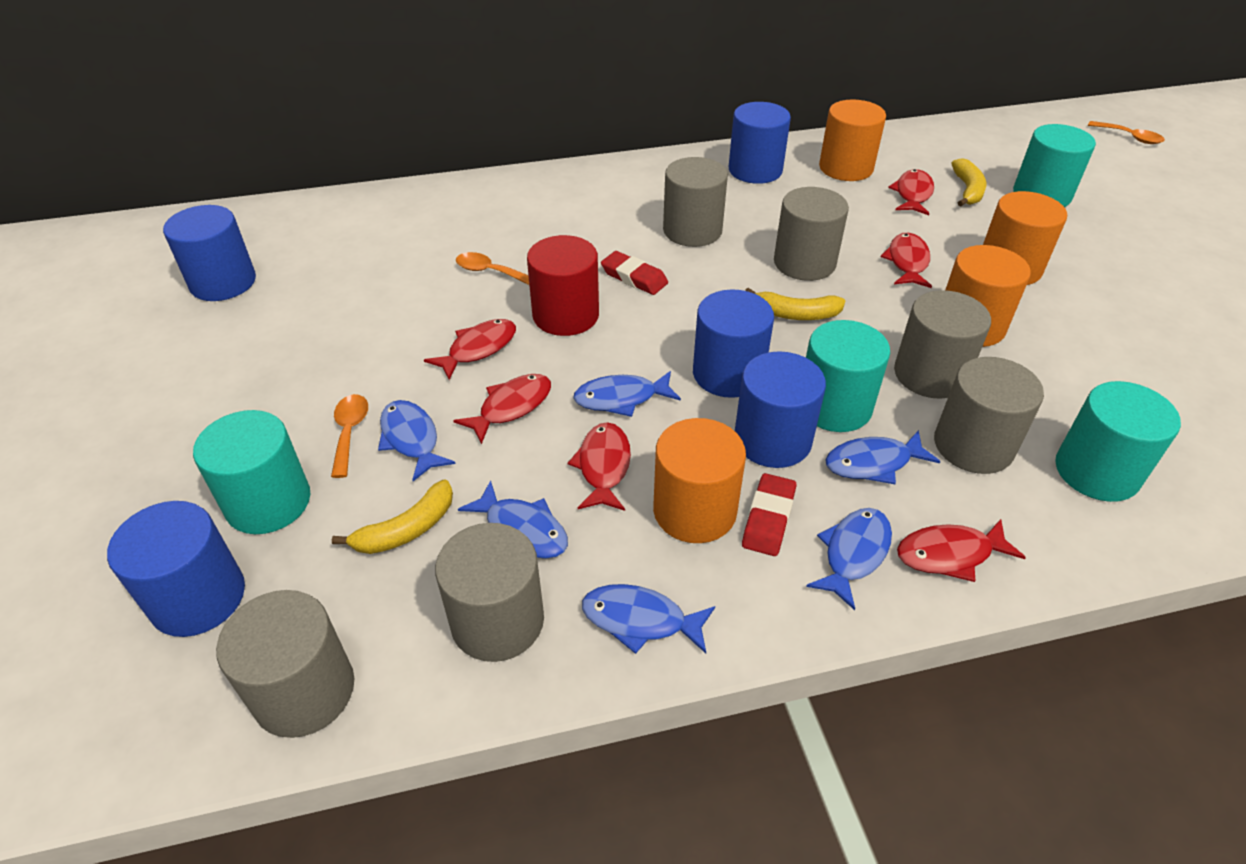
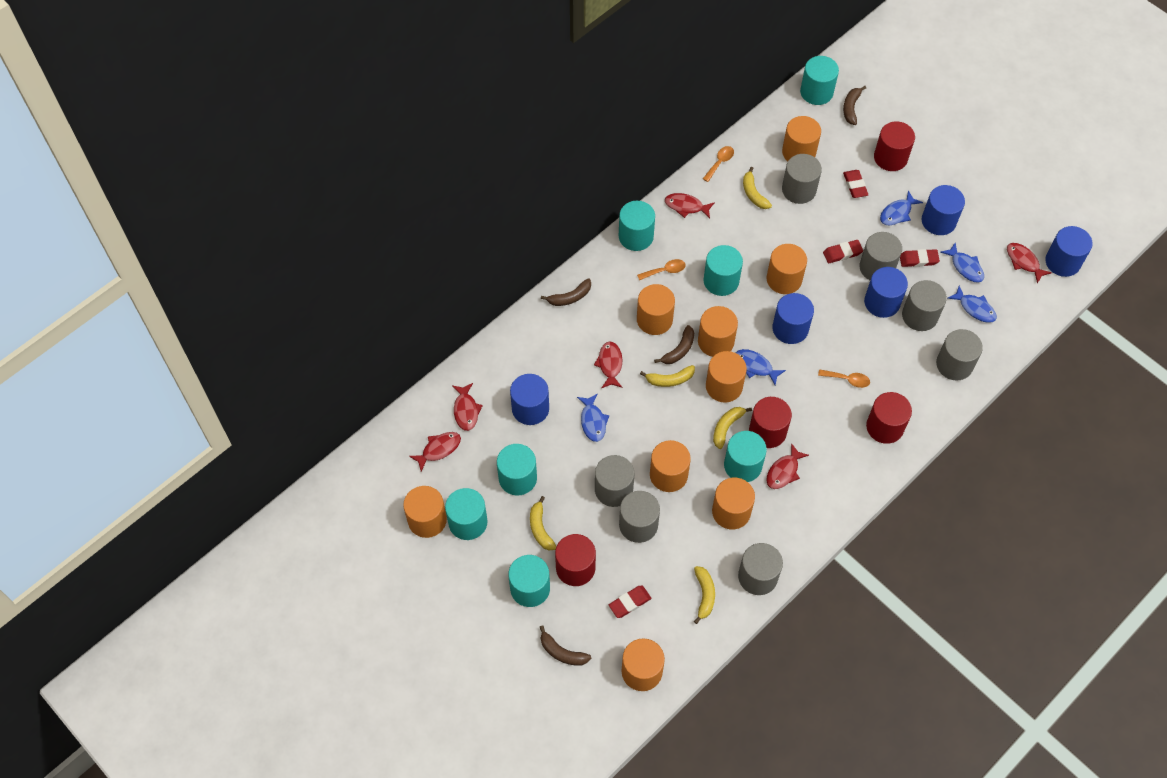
blue fish: 6 -> 5
brown banana: 0 -> 4
grey cylinder: 6 -> 7
orange cylinder: 4 -> 9
red cylinder: 1 -> 4
red eraser: 2 -> 4
turquoise cylinder: 4 -> 7
yellow banana: 3 -> 5

